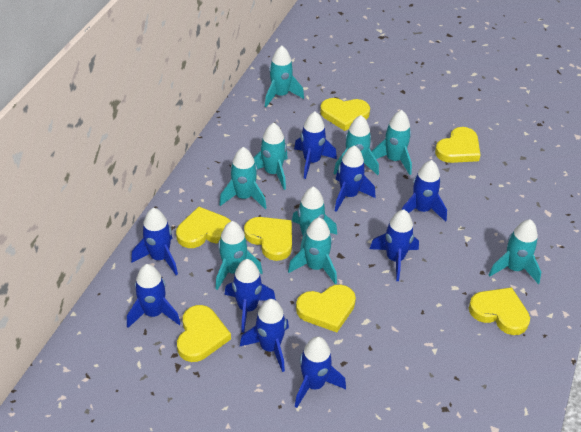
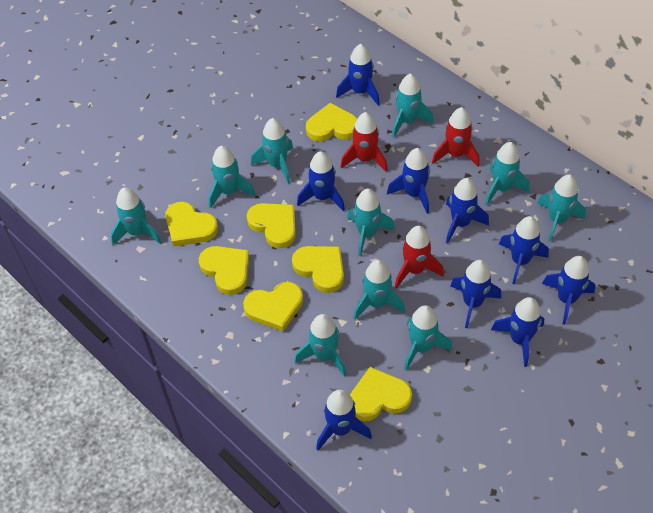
red rocket: 0 -> 3
turquoise rocket: 9 -> 10

